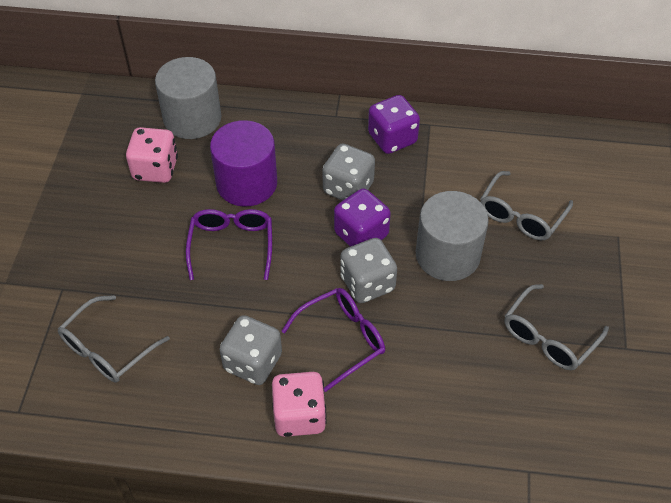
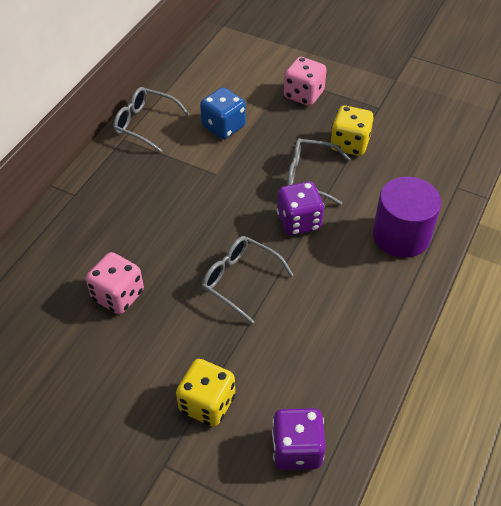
blue dice: 0 -> 1
grey cylinder: 2 -> 0
grey dice: 3 -> 0
purple glasses: 2 -> 0
yellow dice: 0 -> 2

